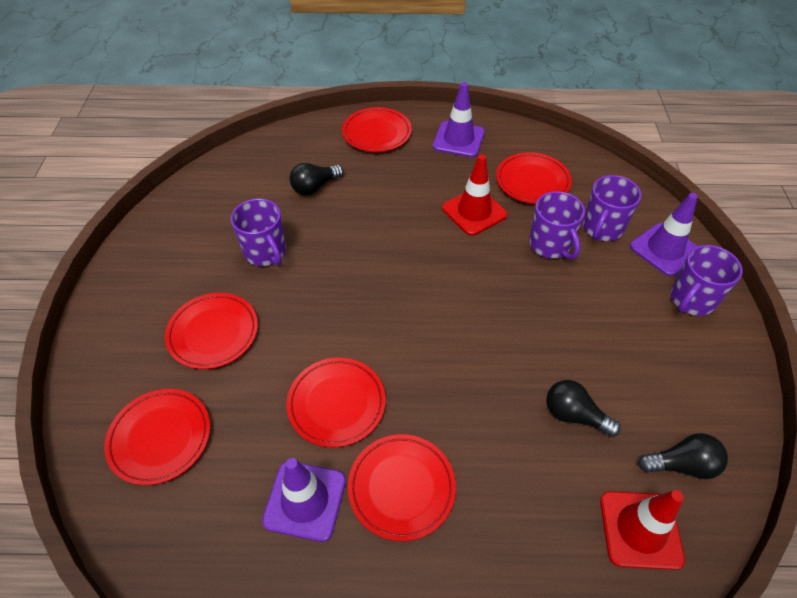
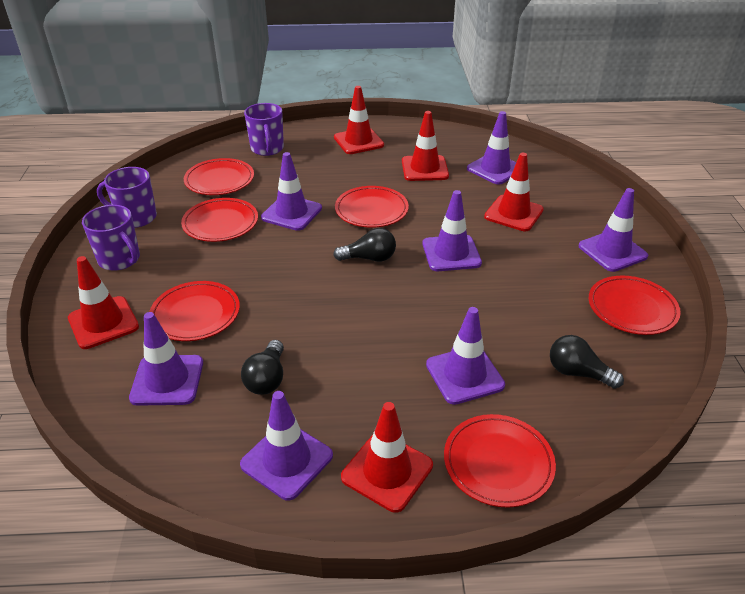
purple mug: 4 -> 3
purple traffic cone: 3 -> 7
red traffic cone: 2 -> 5

